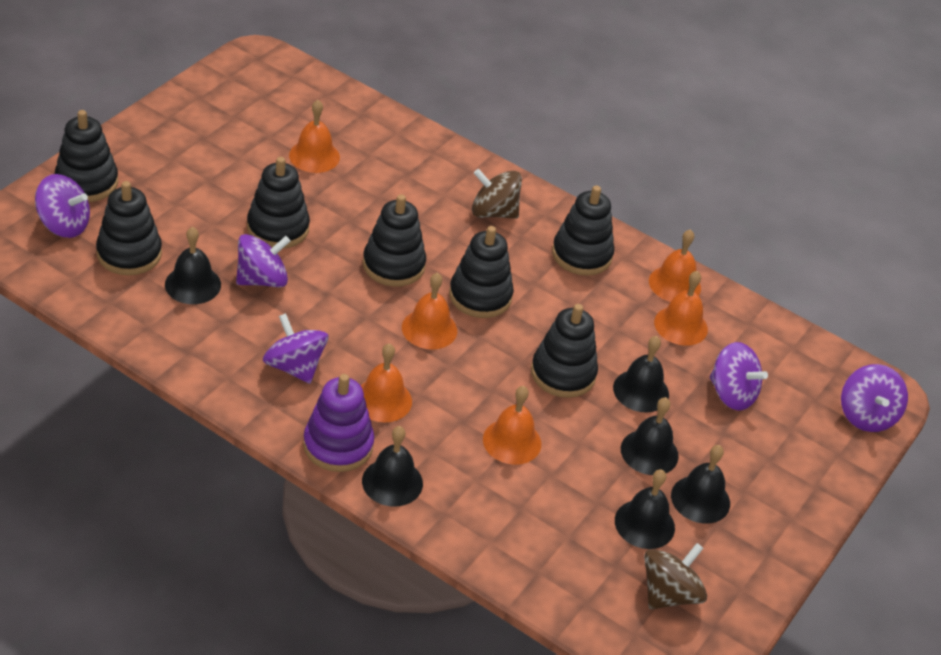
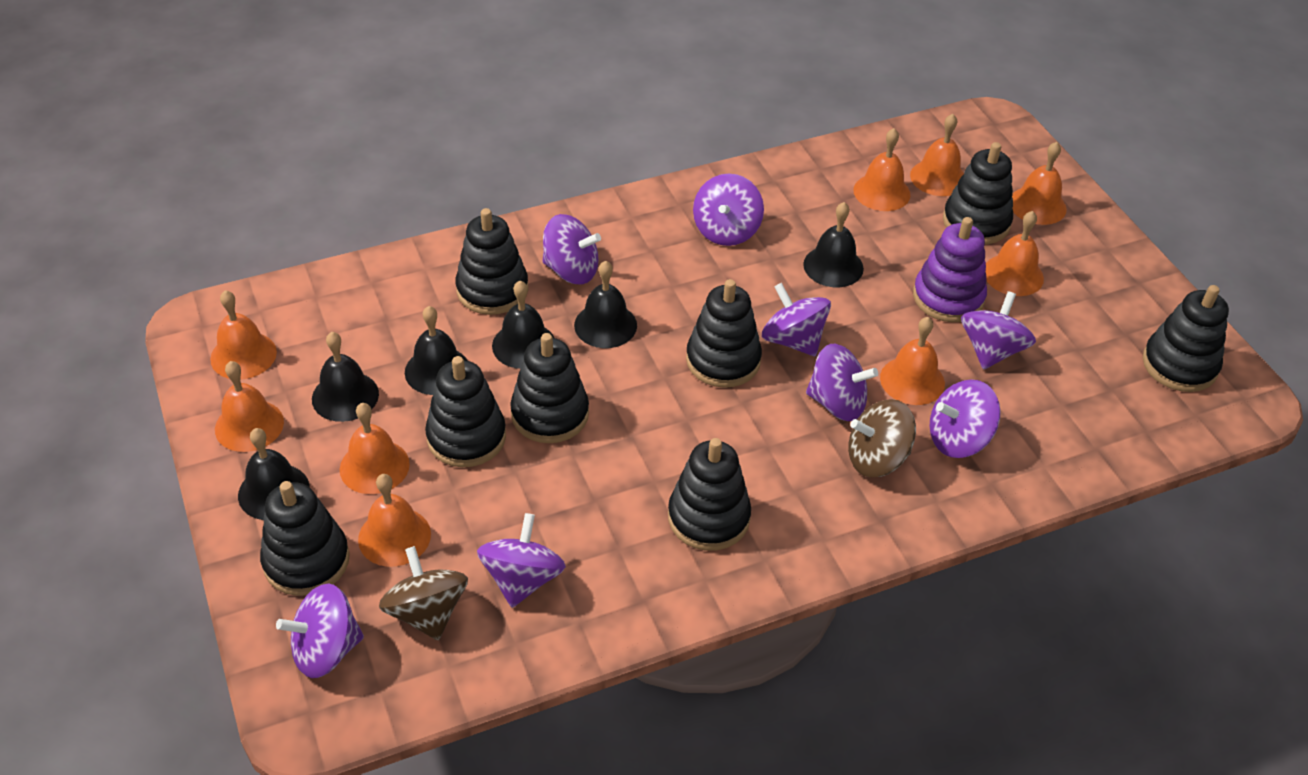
black stacking toy: 7 -> 8
orange bell: 6 -> 9
purple spinning top: 5 -> 8

